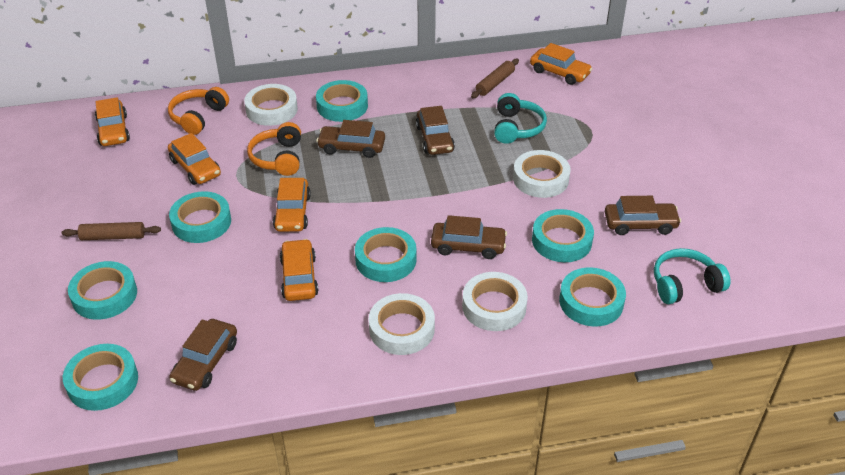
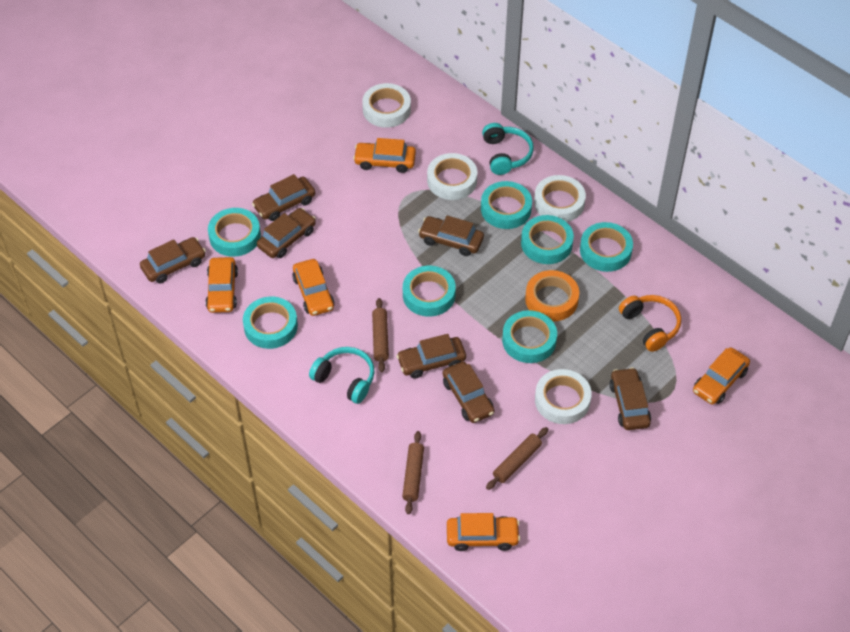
brown car: 5 -> 7
brown rolling pin: 2 -> 3
orange headphones: 2 -> 1
orange tape: 0 -> 1

